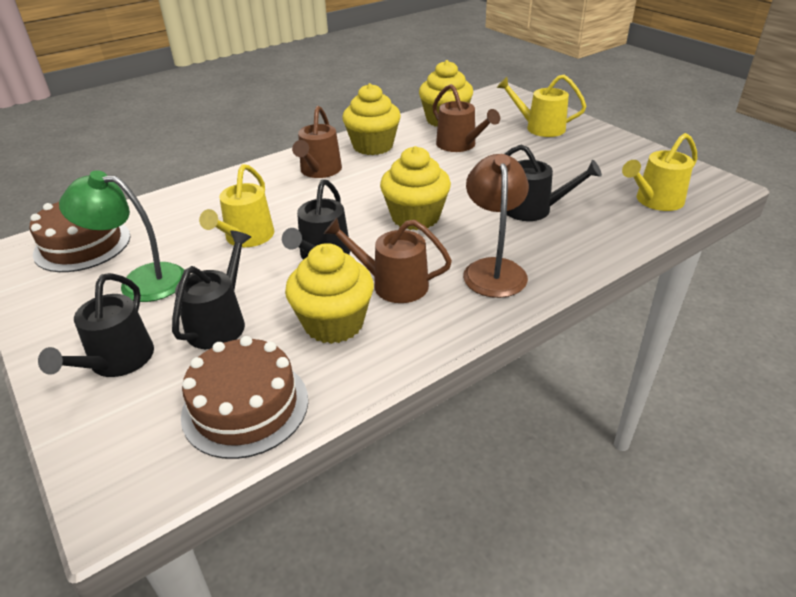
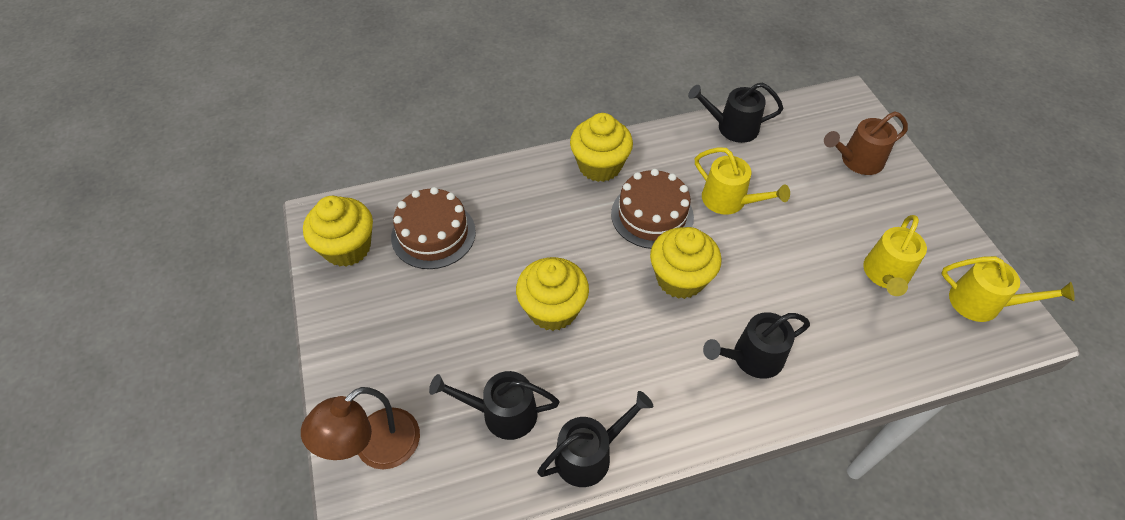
brown watering can: 3 -> 1
green lamp: 1 -> 0

